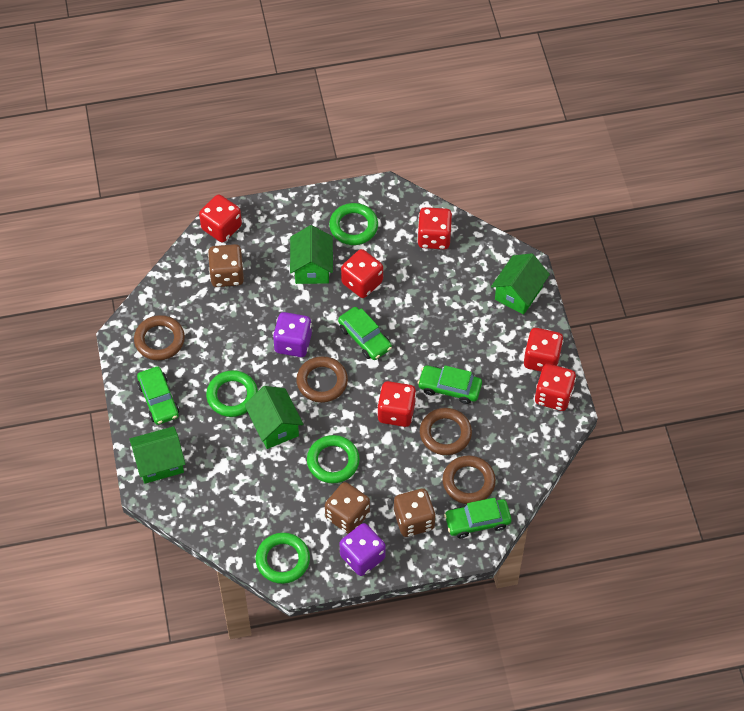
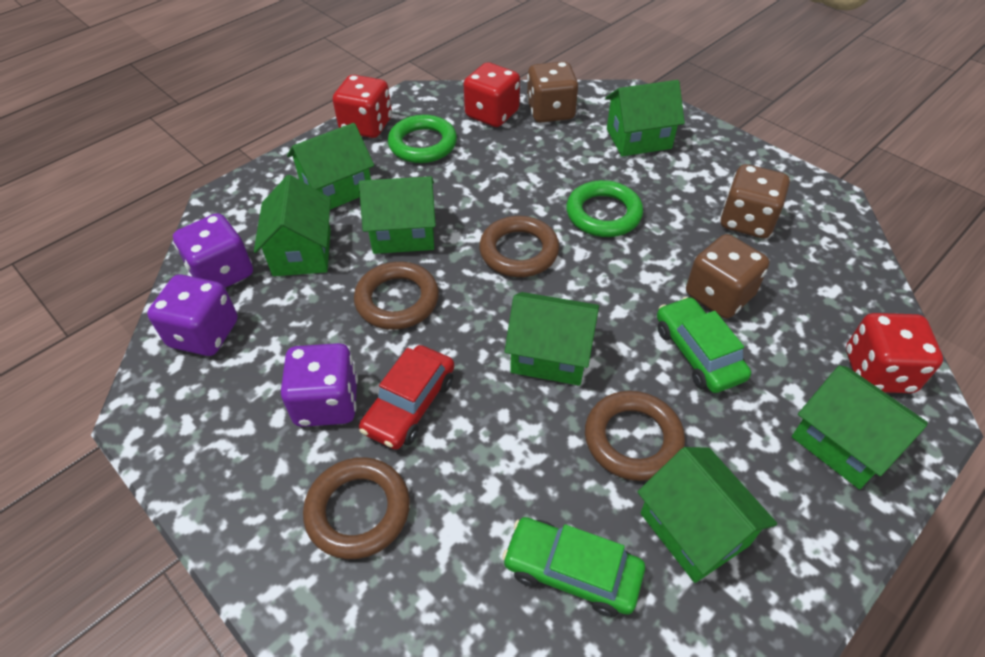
green car: 4 -> 2
green house: 4 -> 7
green ring: 4 -> 2
purple dice: 2 -> 3
red car: 0 -> 1
red dice: 6 -> 3

